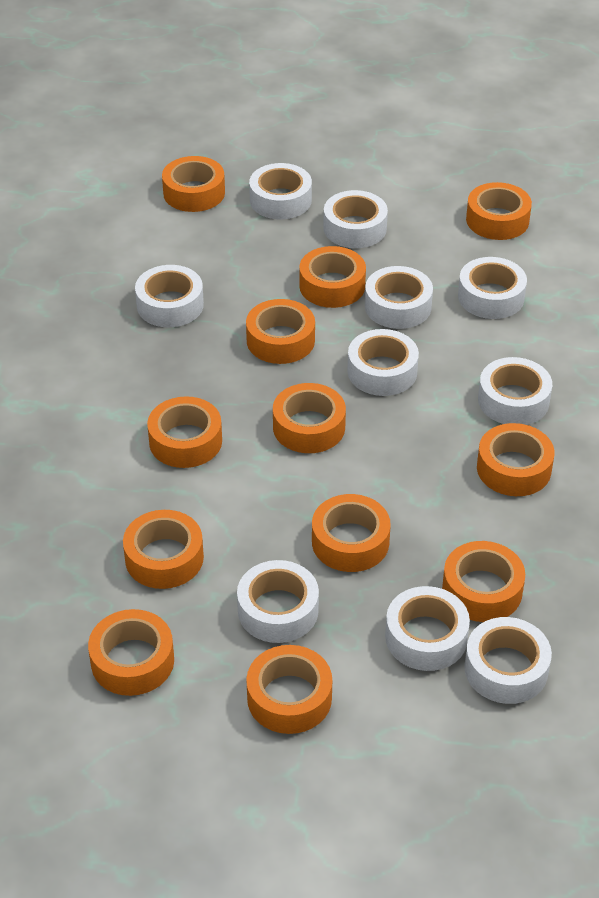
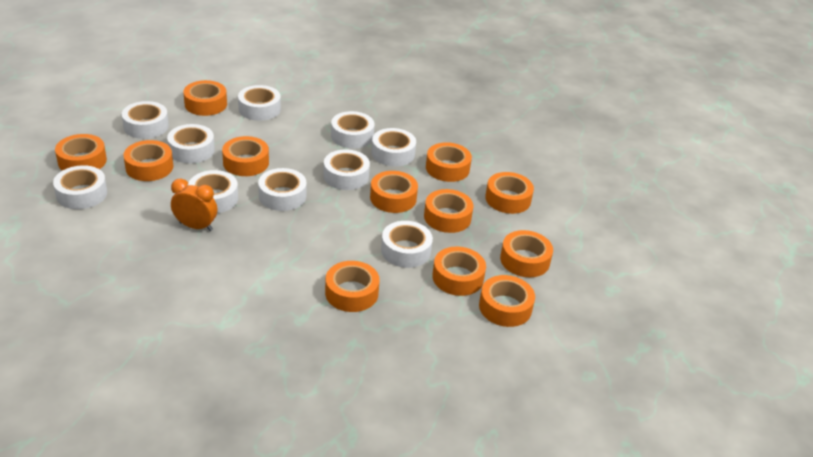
orange clock: 0 -> 1

